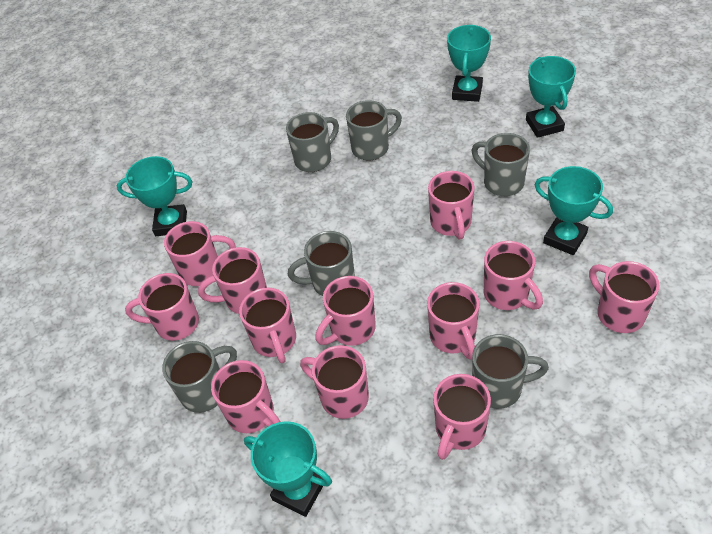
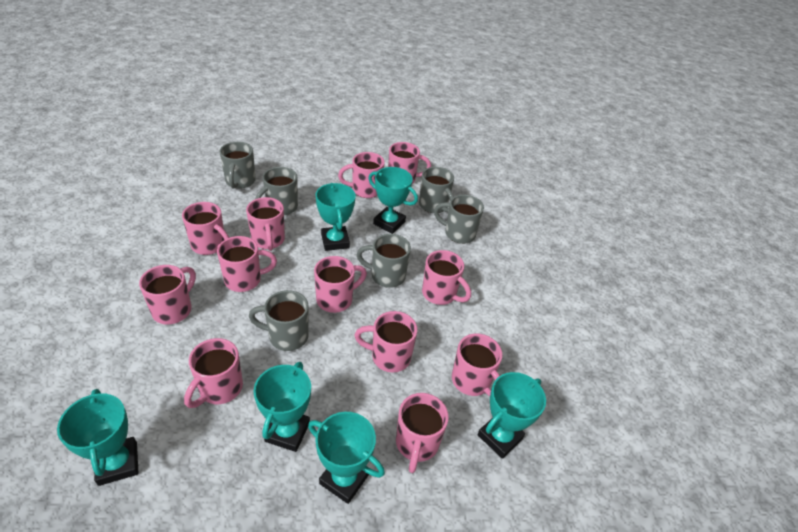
turquoise trophy: 5 -> 6

